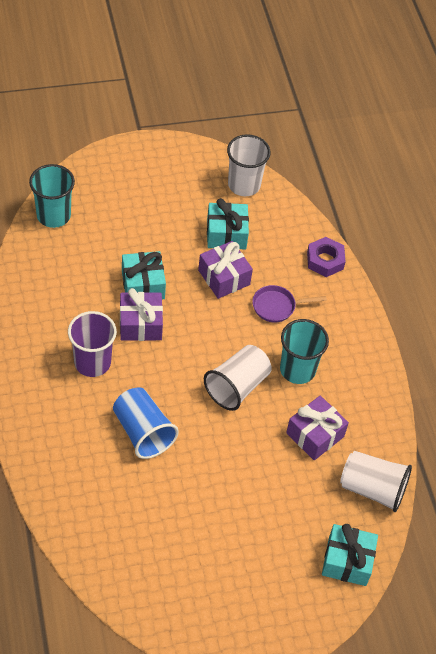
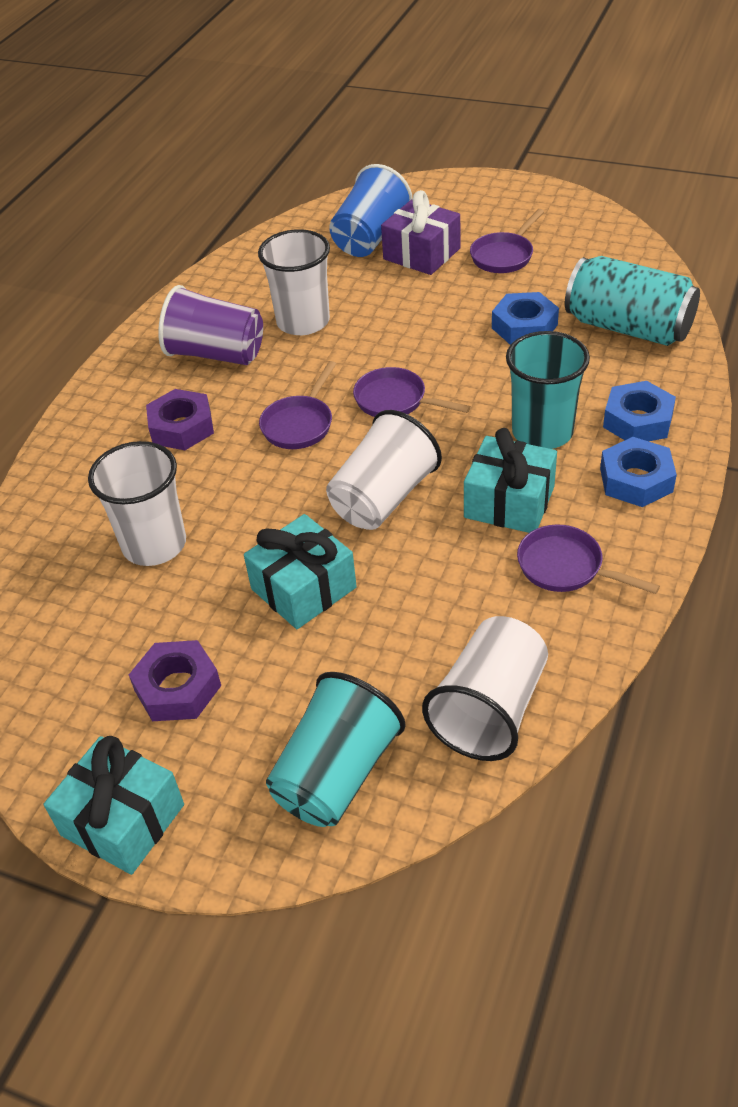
blue nut: 0 -> 3
purple gift: 3 -> 1
purple nut: 1 -> 2
purple pan: 1 -> 4
turquoise can: 0 -> 1
white cup: 3 -> 4

